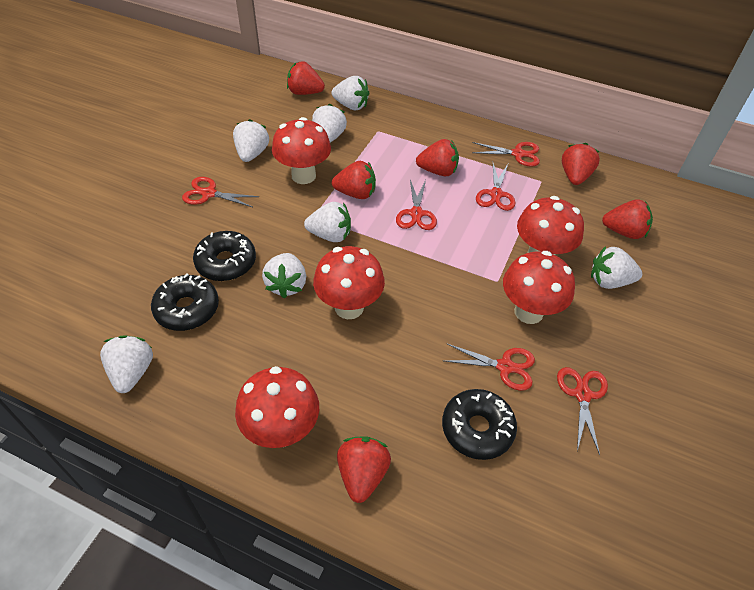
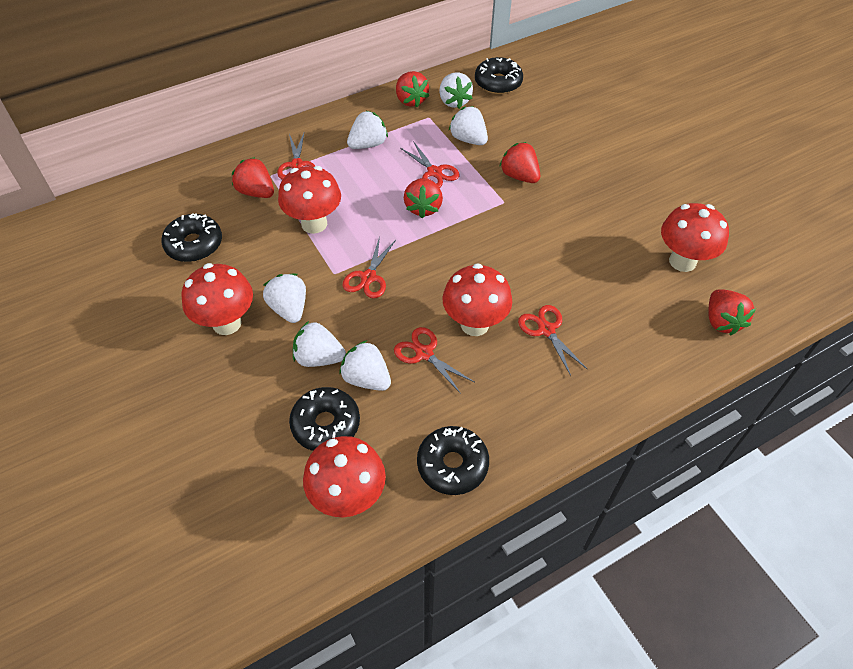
black donut: 3 -> 4
red scissors: 6 -> 5
red strawberry: 6 -> 5
white strawberry: 7 -> 6

